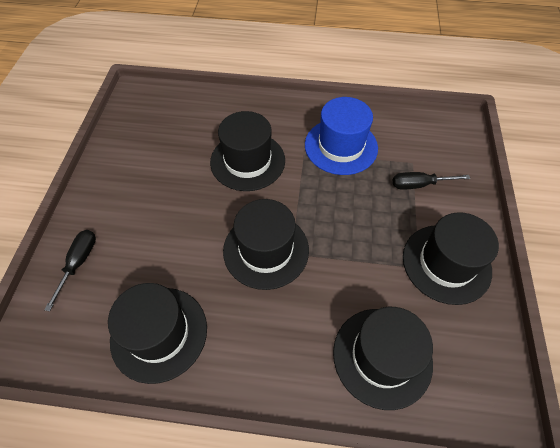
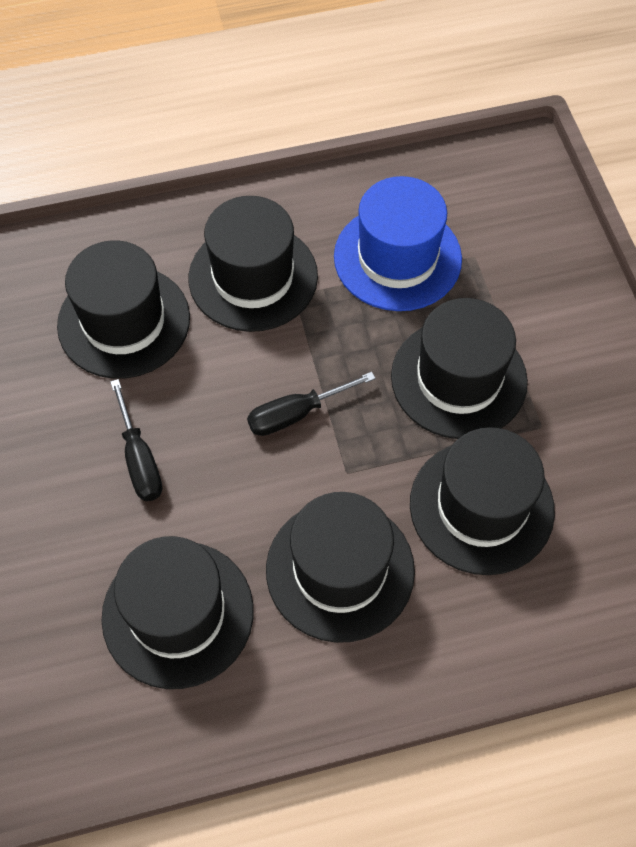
black hat: 5 -> 6

